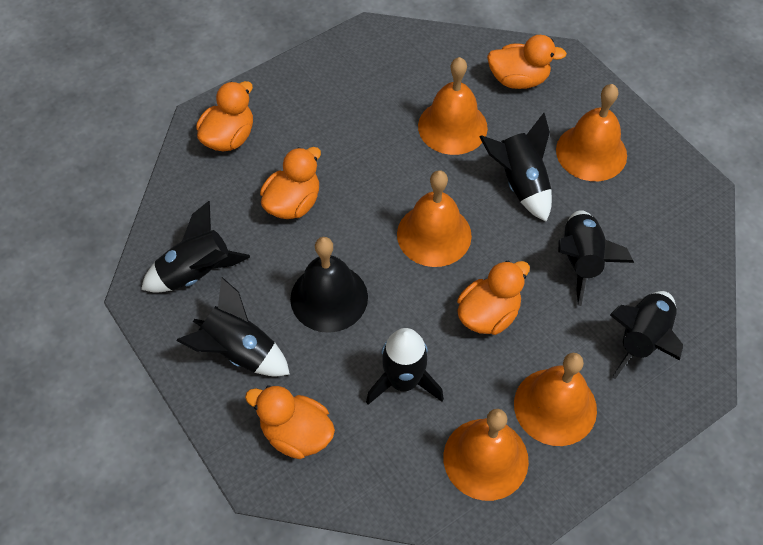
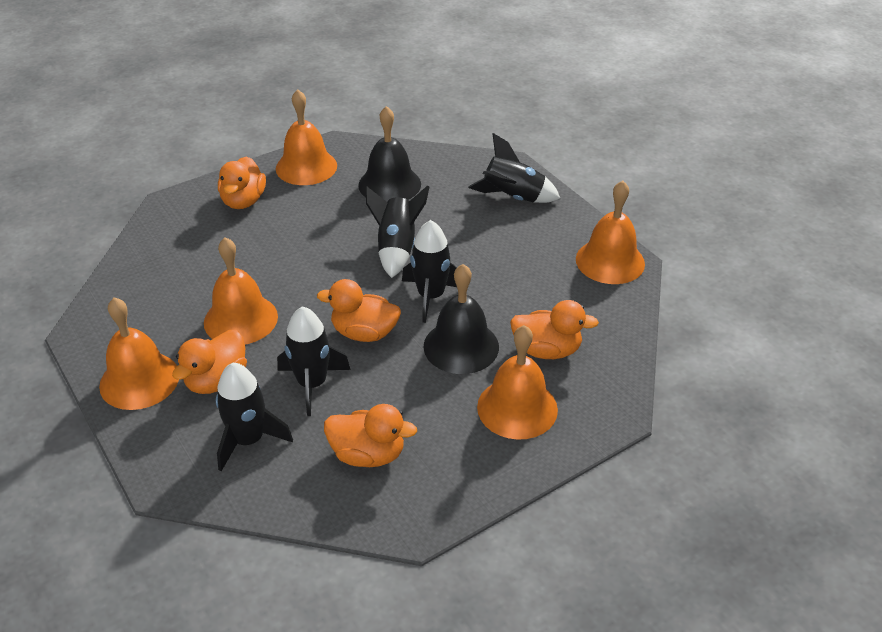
black bell: 1 -> 2
black rocket: 6 -> 5

